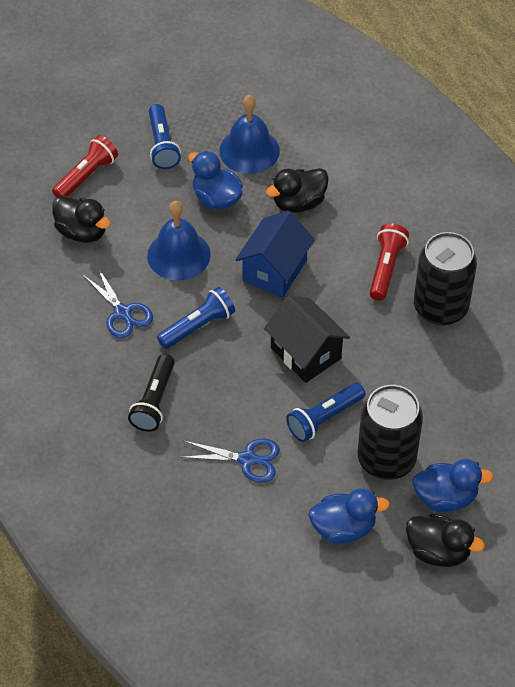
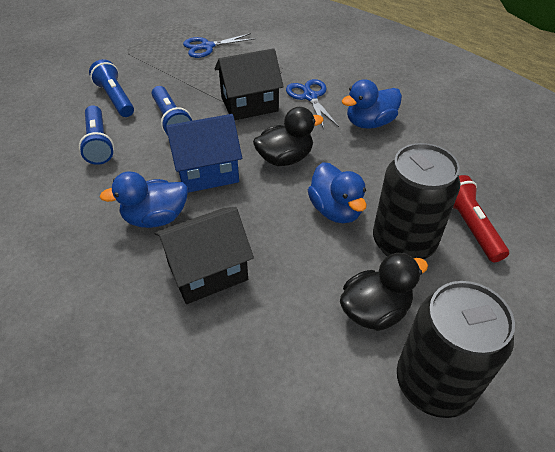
black duck: 3 -> 2
black flashlight: 1 -> 0
black house: 1 -> 2
blue bell: 2 -> 0
red flashlight: 2 -> 1

